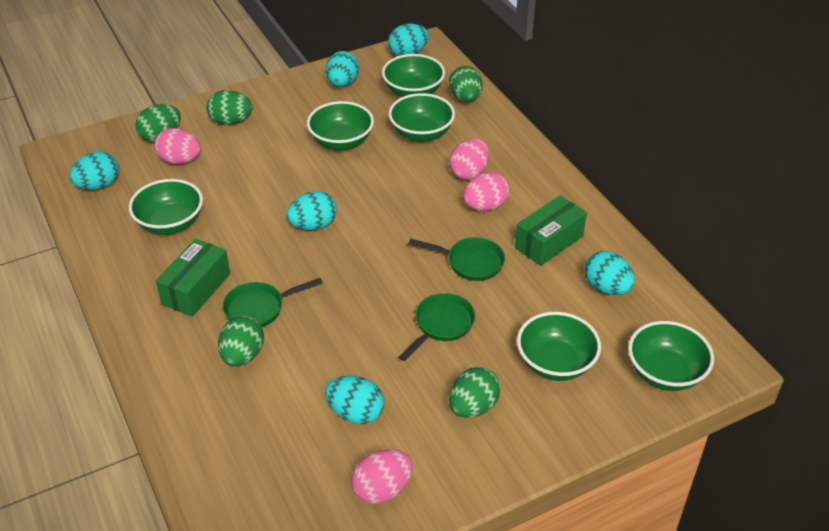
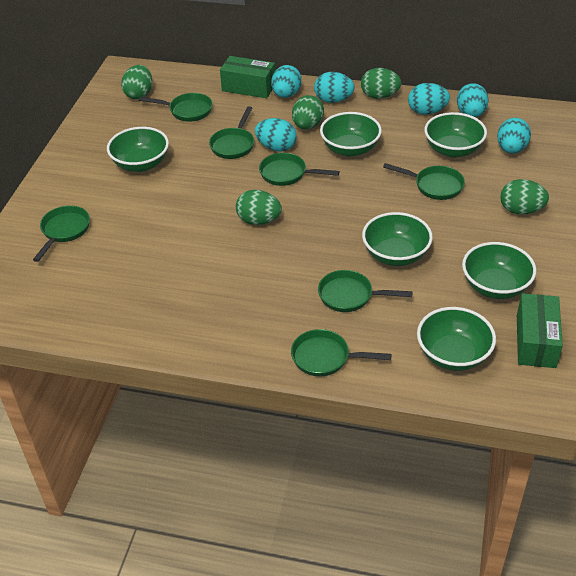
green pan: 3 -> 7
pink egg: 4 -> 0

